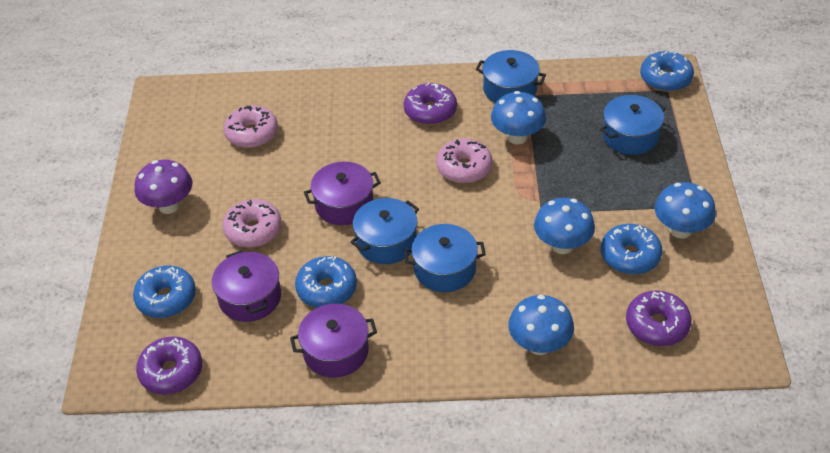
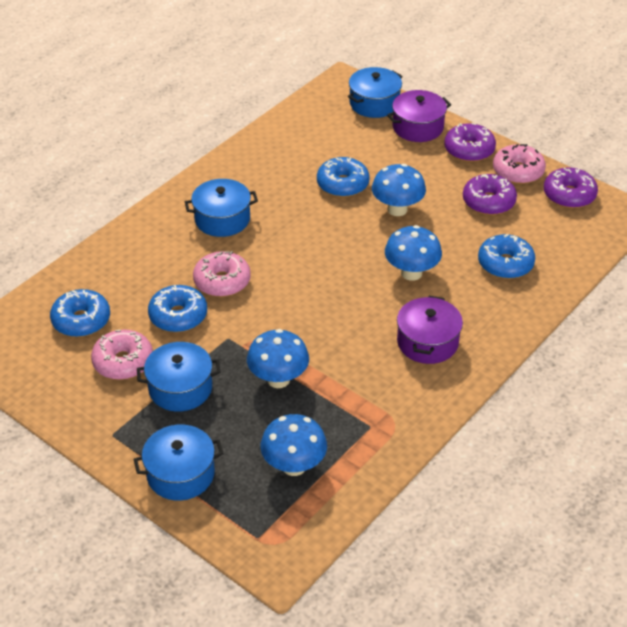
purple mushroom: 1 -> 0
purple pot: 3 -> 2

